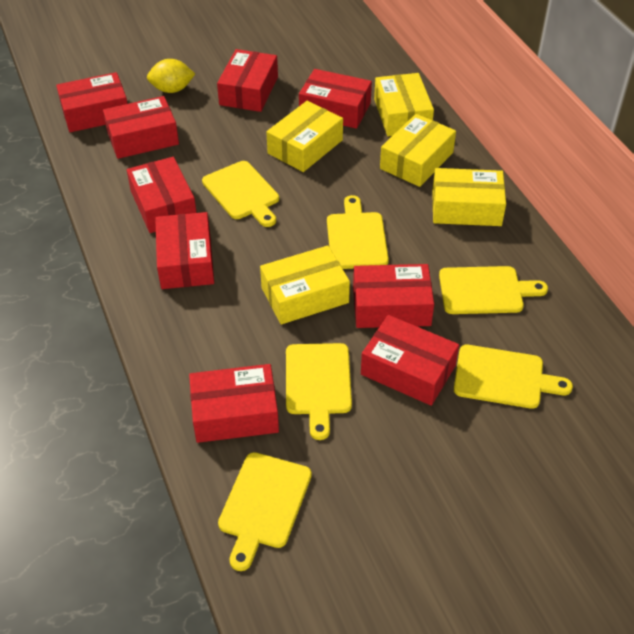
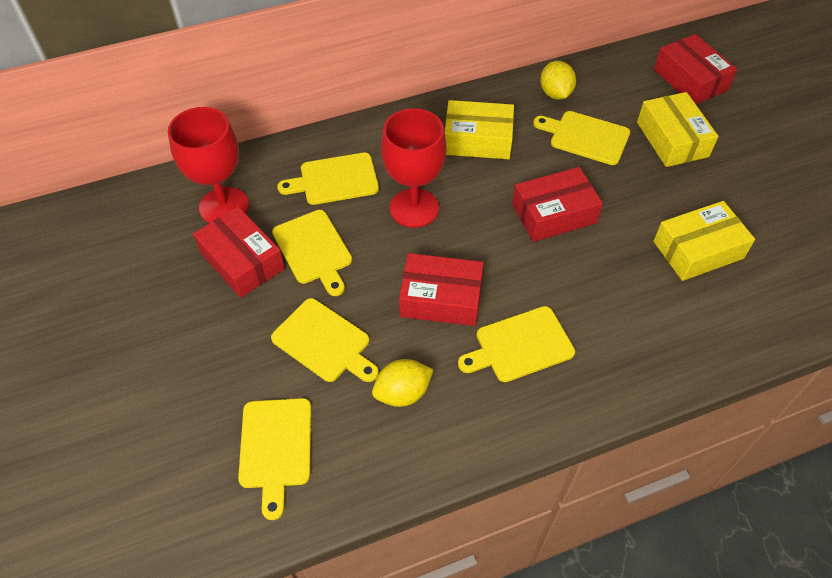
red box: 9 -> 4
red goblet: 0 -> 2
yellow box: 5 -> 3
yellow lemon: 1 -> 2

